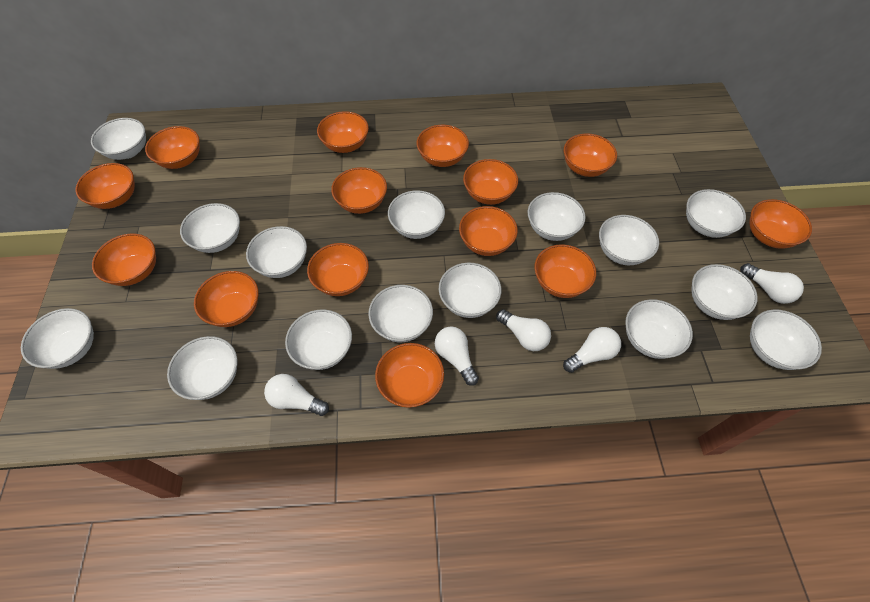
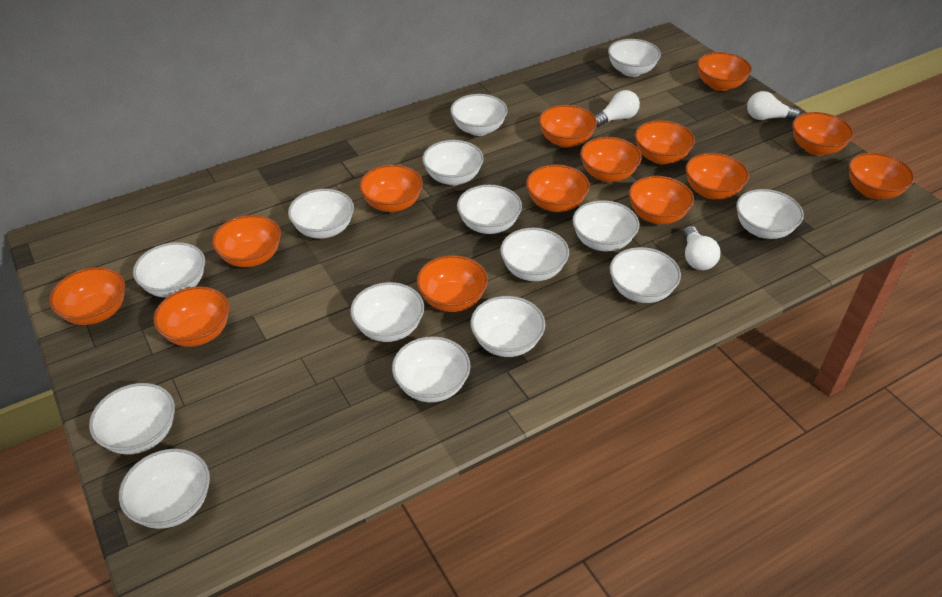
white light bulb: 5 -> 3

